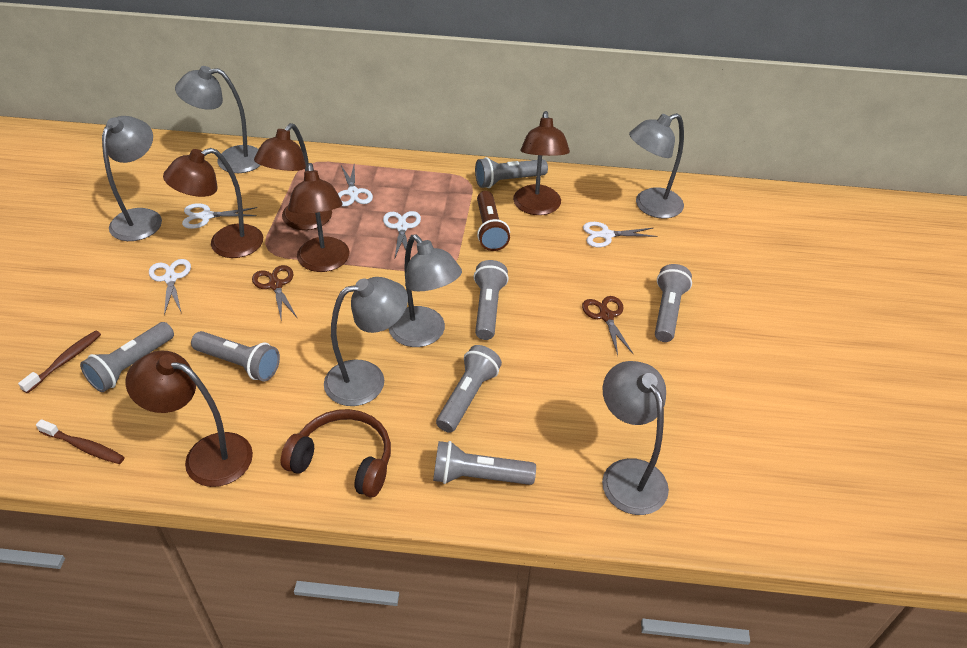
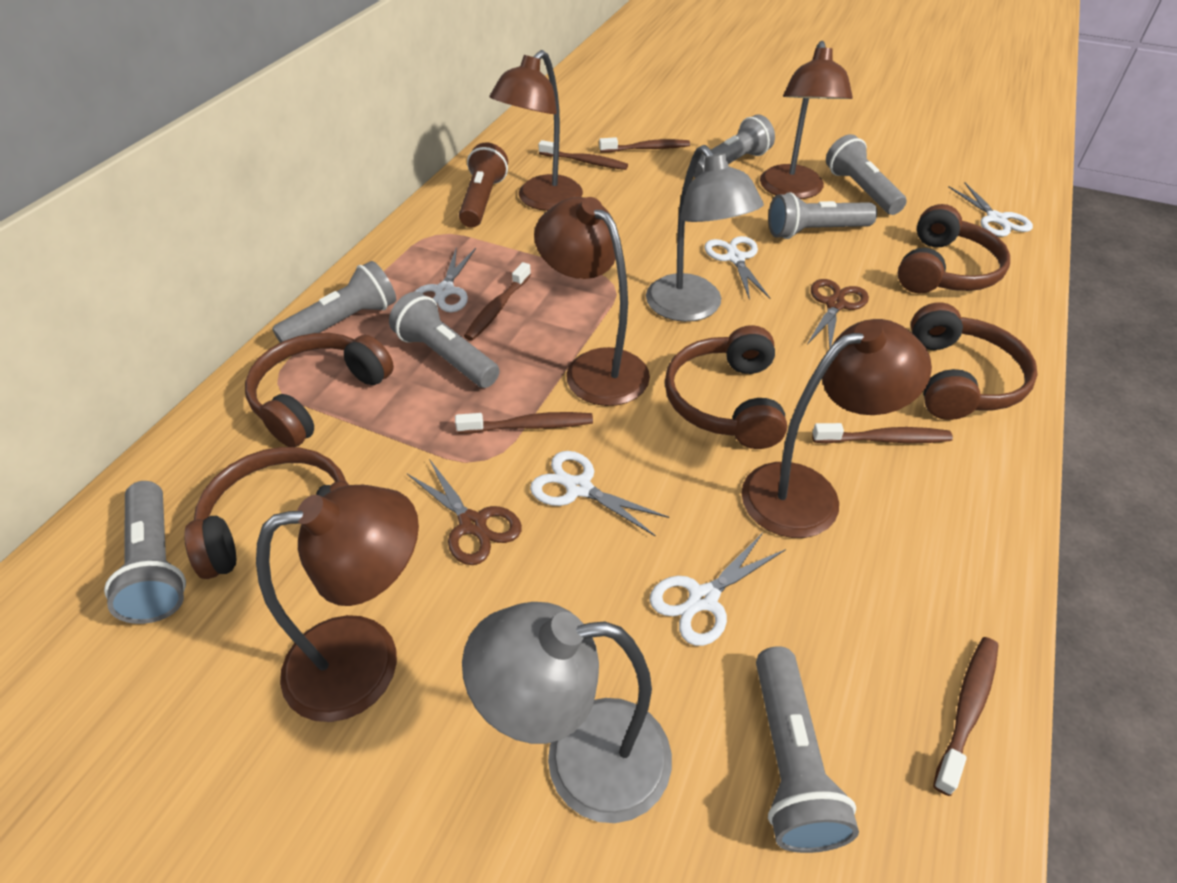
brown headphones: 1 -> 5
brown toothbrush: 2 -> 6
grey lamp: 6 -> 2

